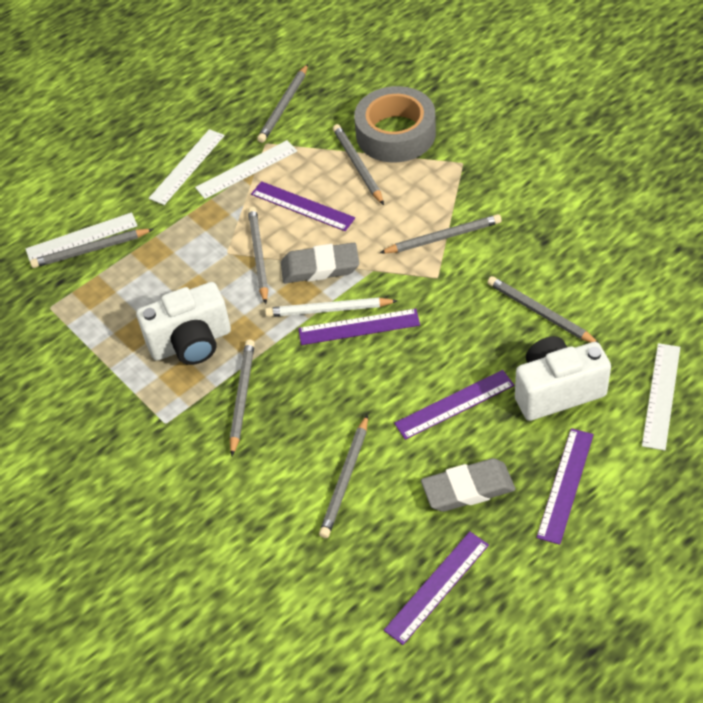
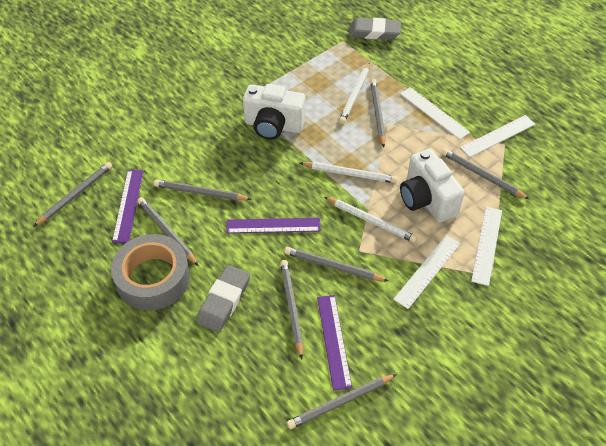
purple ruler: 5 -> 3
white pencil: 1 -> 3

